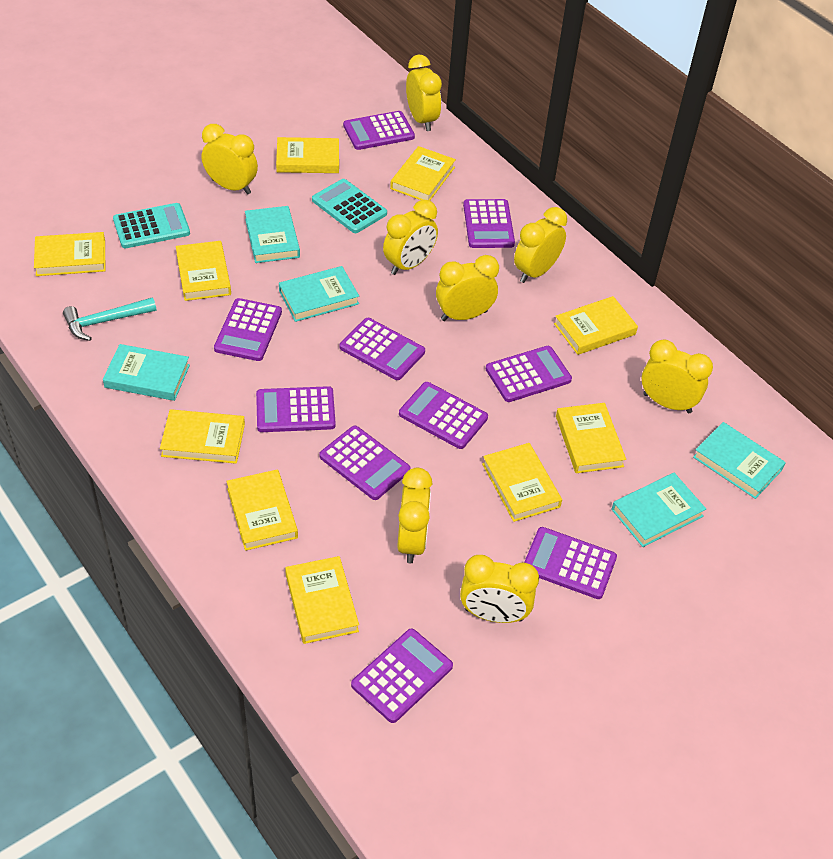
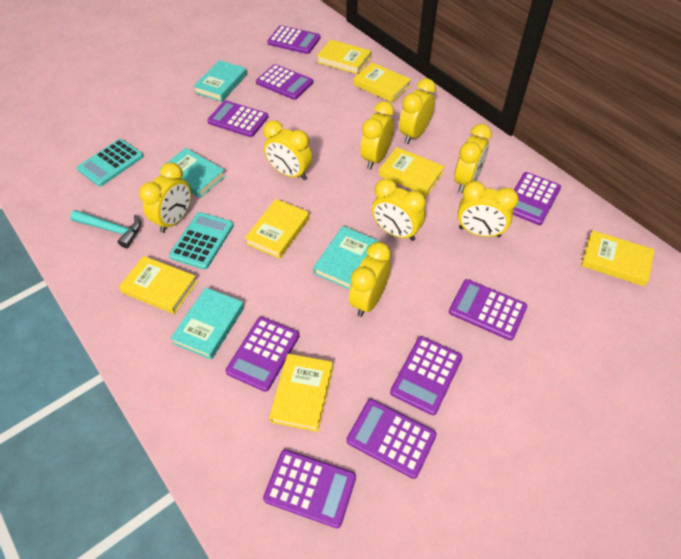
purple calculator: 10 -> 9
turquoise book: 5 -> 4
yellow book: 10 -> 7

